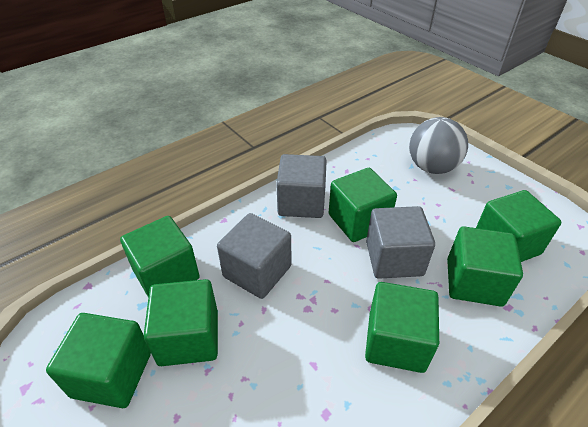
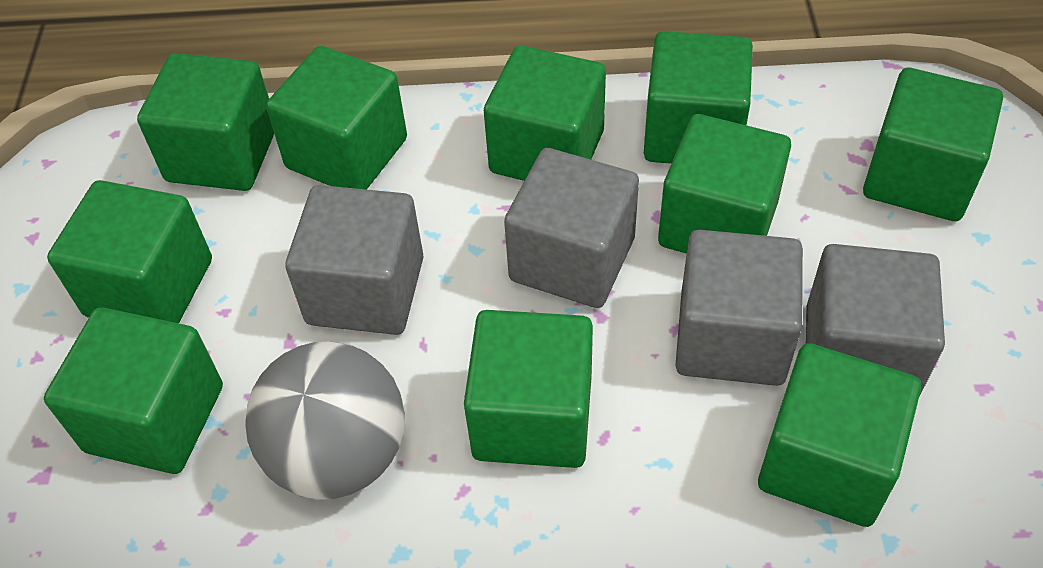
green cube: 7 -> 10
grey cube: 3 -> 4

